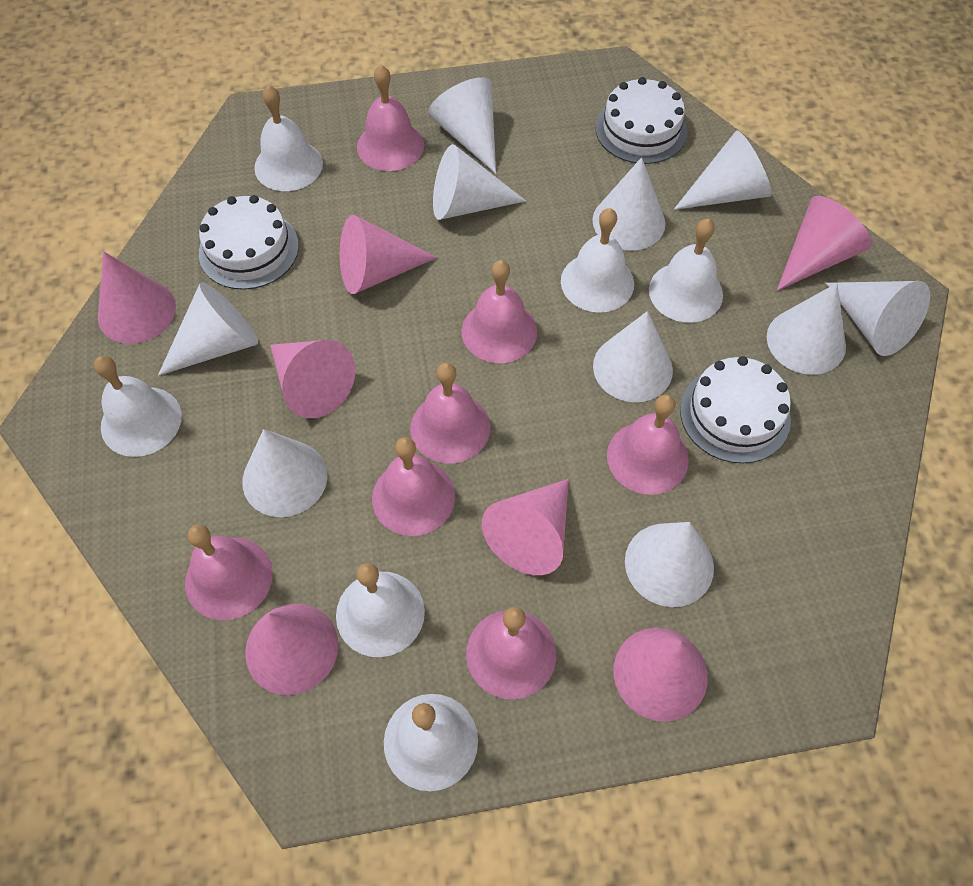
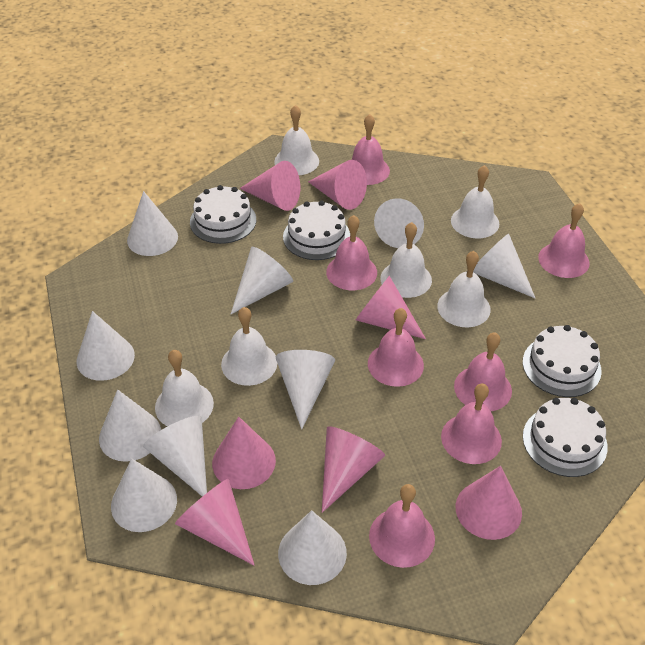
white cake: 3 -> 4

